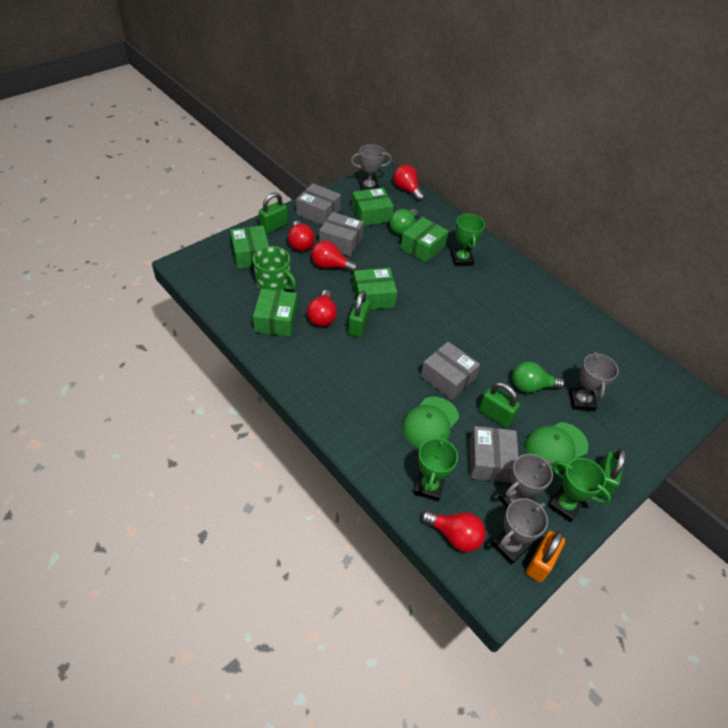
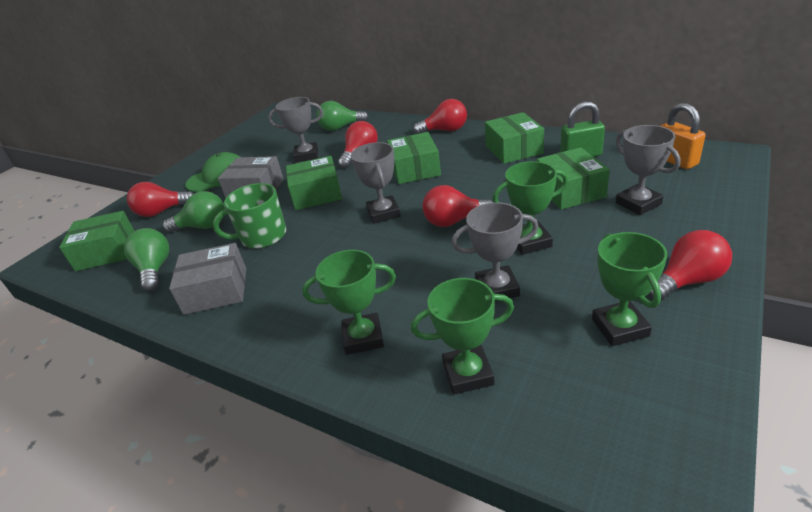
green cap: 2 -> 1
green light bulb: 2 -> 3
green padlock: 4 -> 1
green trophy: 3 -> 4
grey box: 4 -> 2

